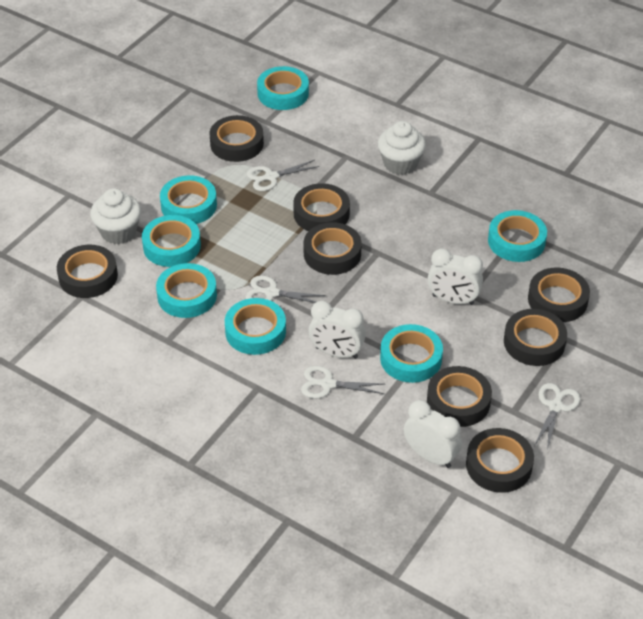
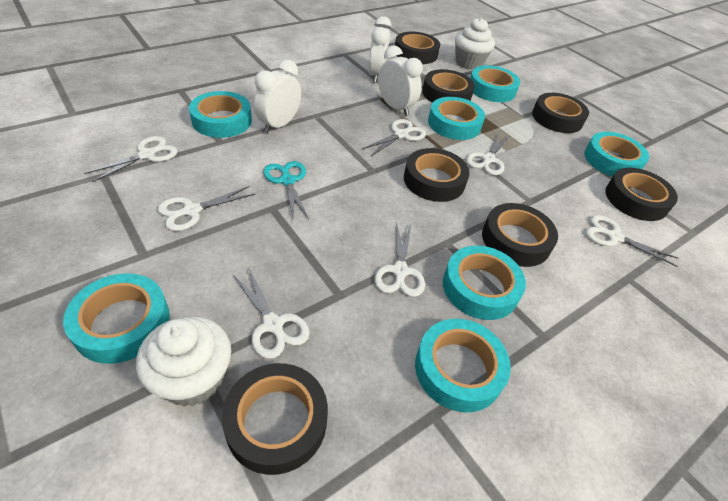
black tape: 8 -> 7
turquoise scissors: 0 -> 1
white scissors: 4 -> 7

